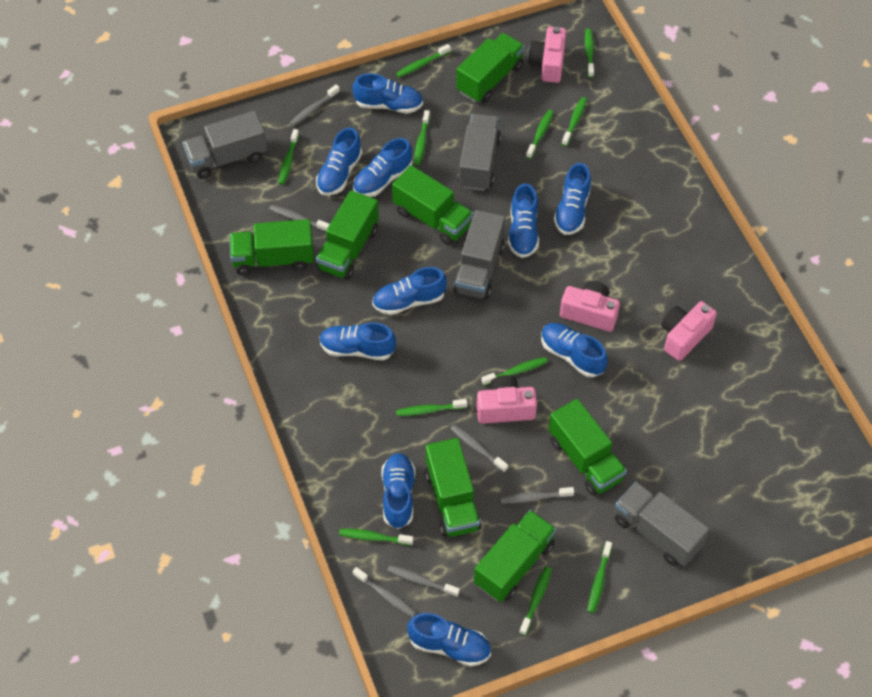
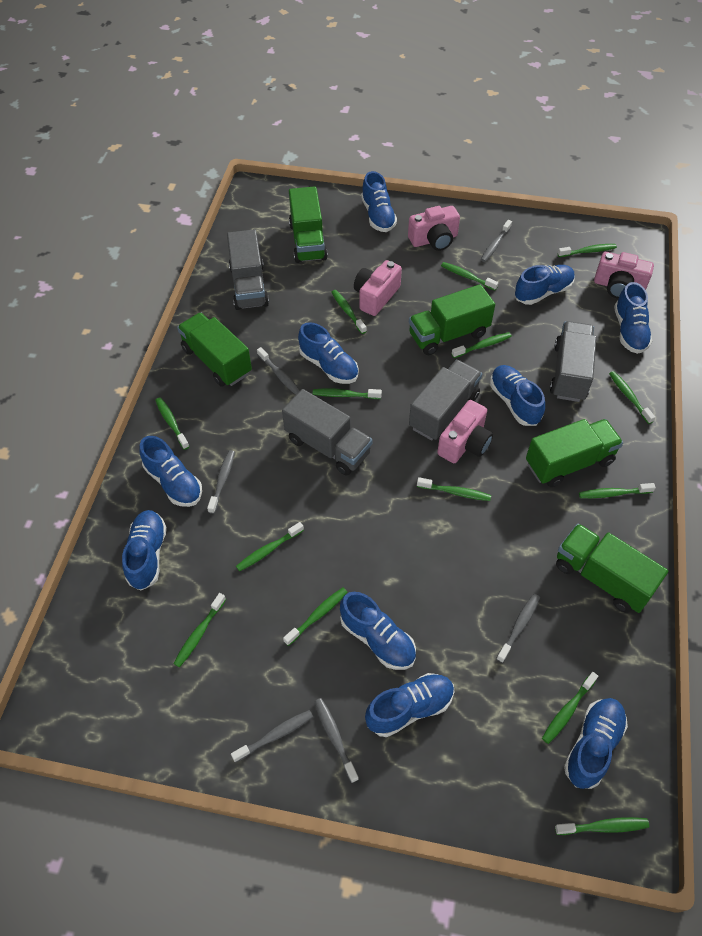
green toothbrush: 11 -> 14
green truck: 7 -> 5

